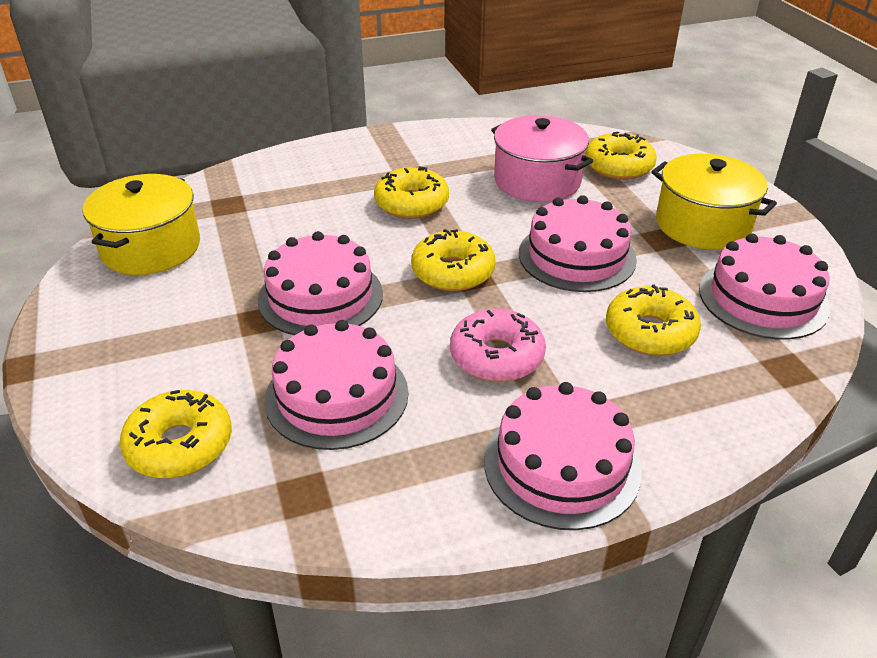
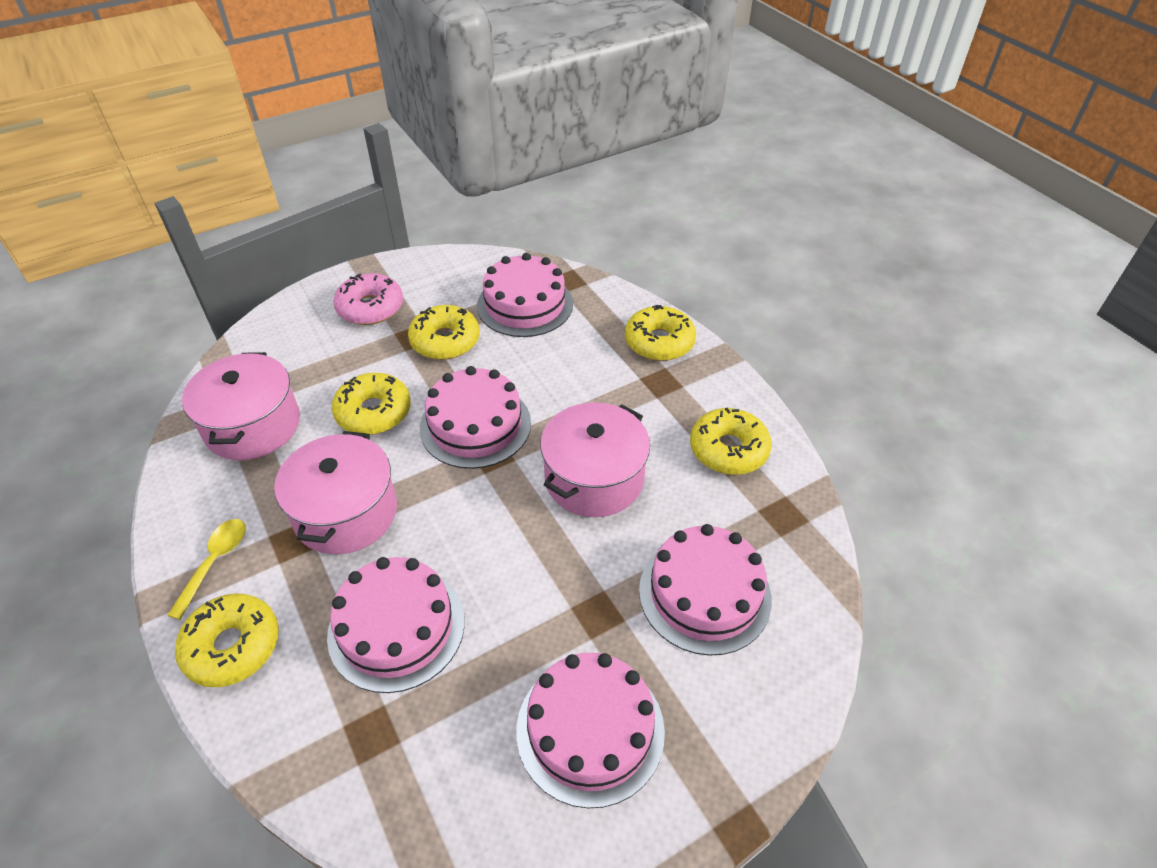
pink pot: 1 -> 3
yellow pot: 2 -> 0
yellow spoon: 0 -> 1

